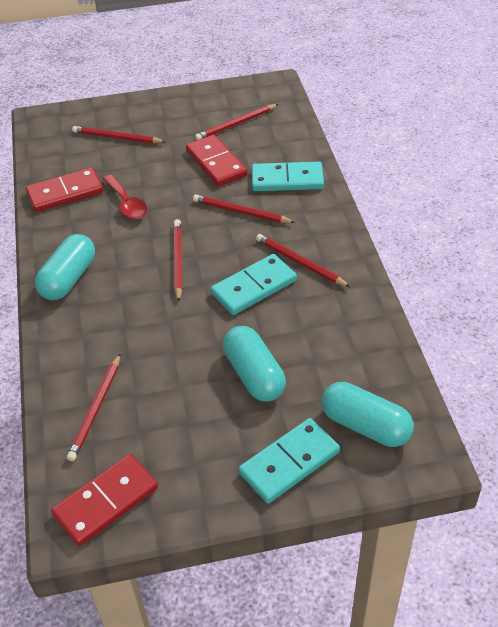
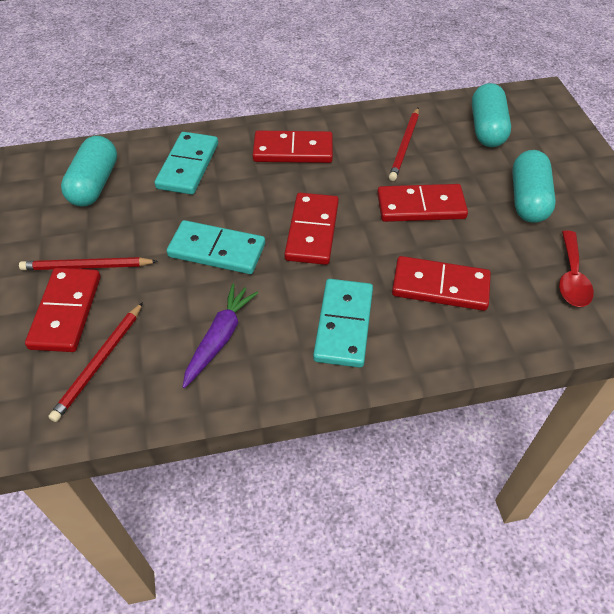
purple carrot: 0 -> 1
red domino: 3 -> 5
red pencil: 6 -> 3

